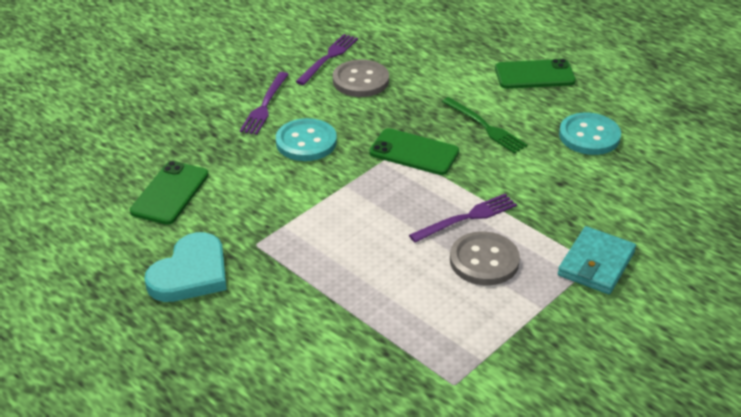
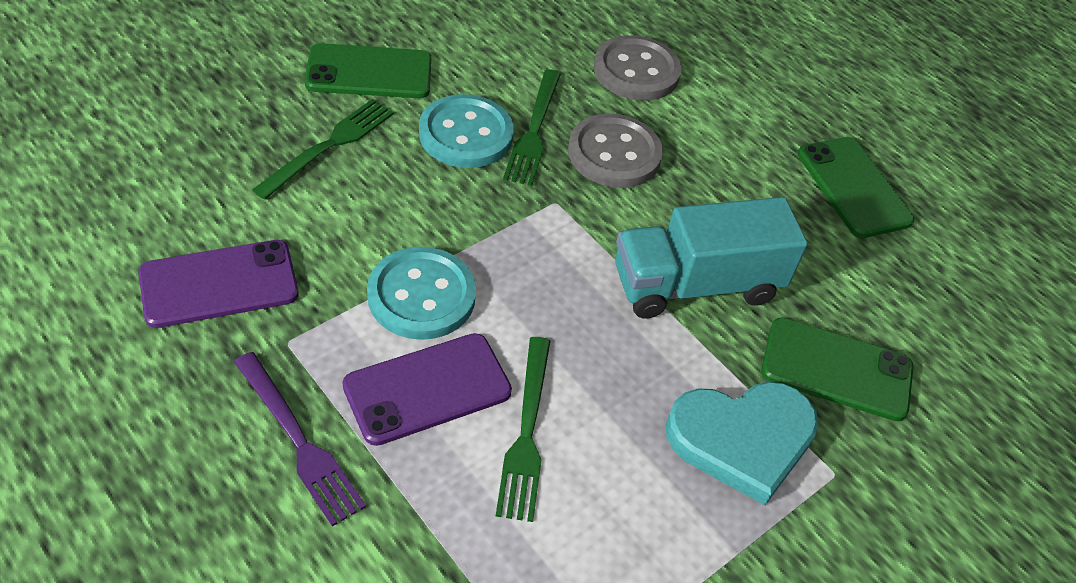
green fork: 1 -> 3
purple fork: 3 -> 1
purple phone: 0 -> 2
turquoise truck: 0 -> 1
turquoise wallet: 1 -> 0

